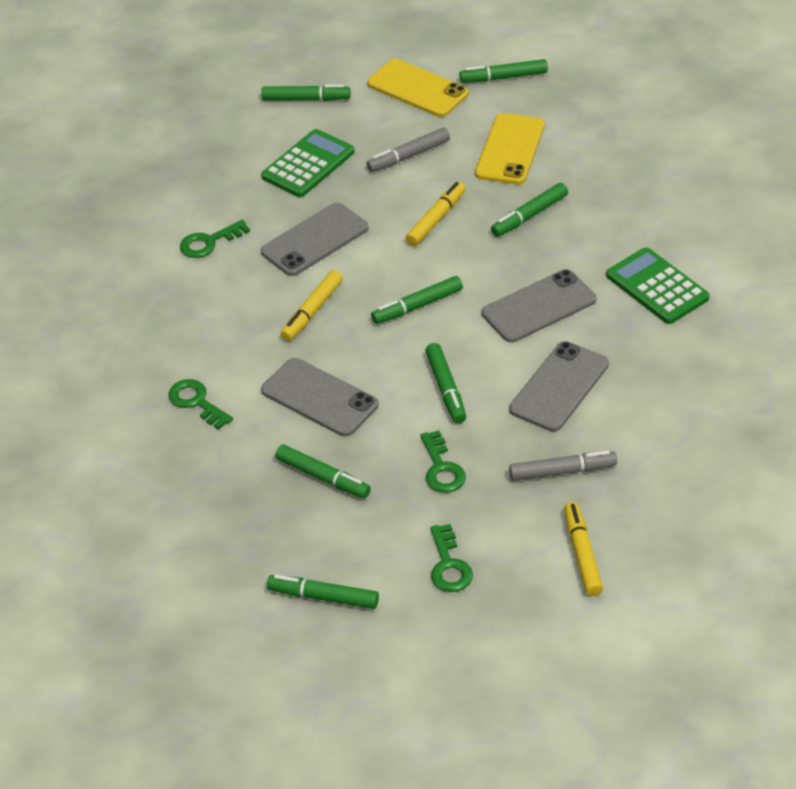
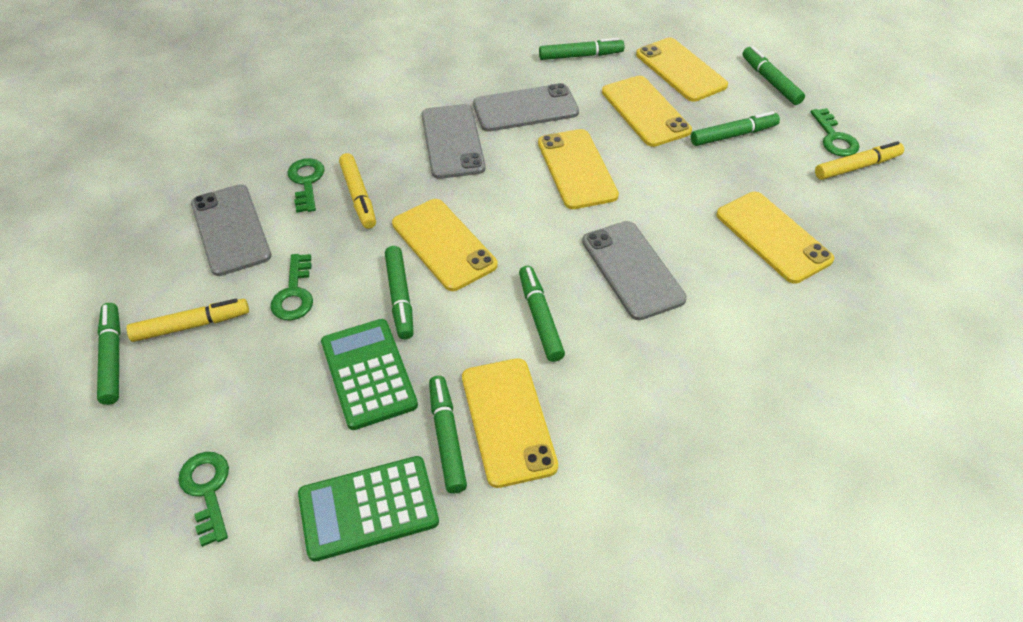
grey marker: 2 -> 0
yellow phone: 2 -> 6

